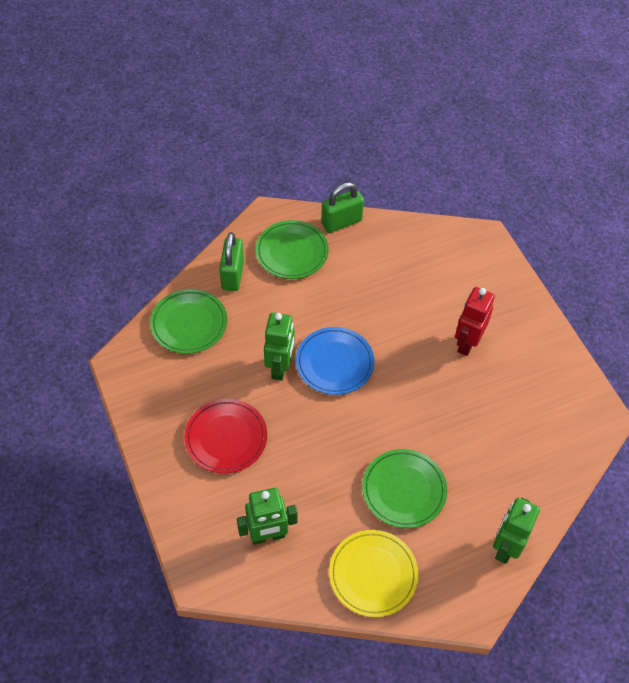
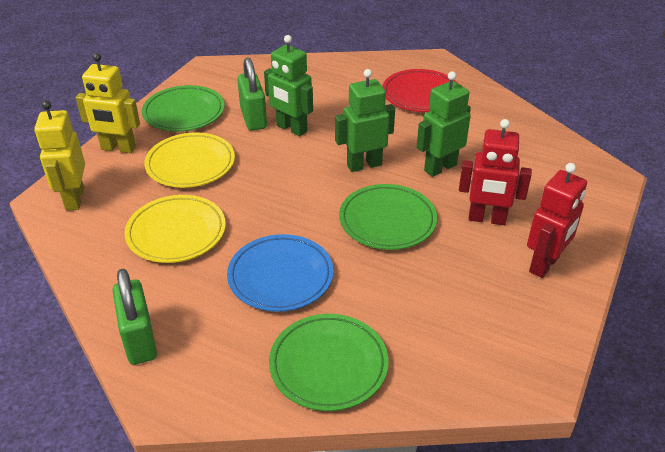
red robot: 1 -> 2
yellow plate: 1 -> 2
yellow robot: 0 -> 2

